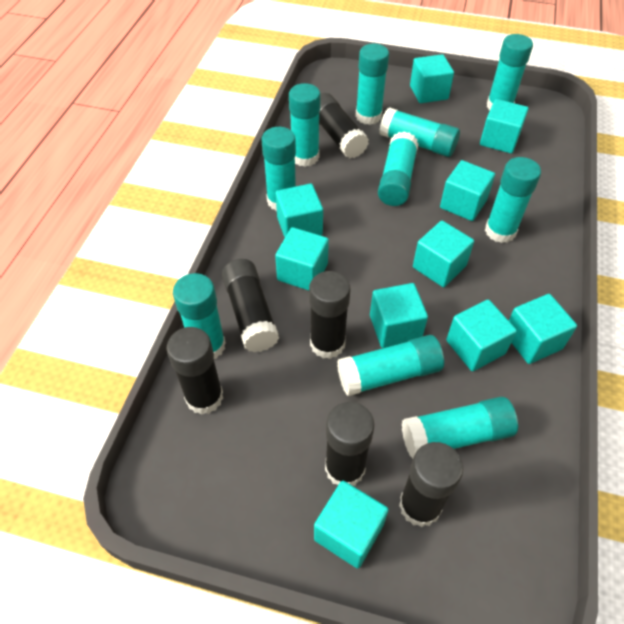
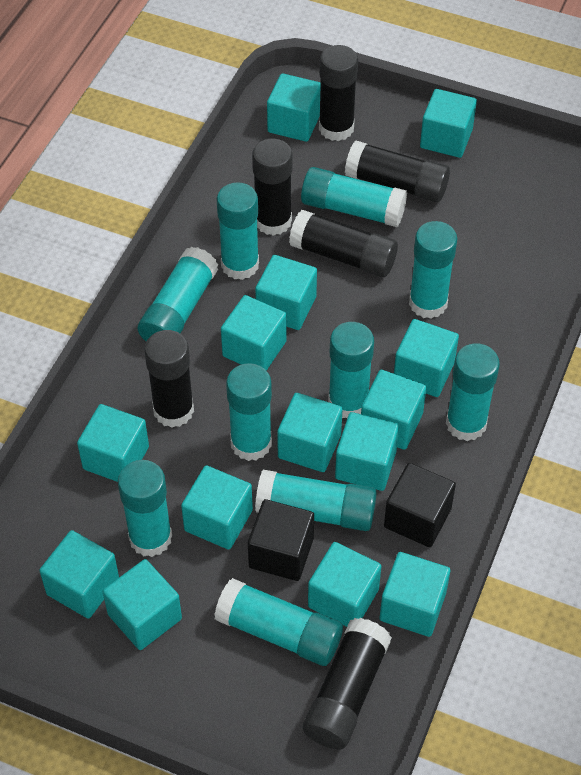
black cube: 0 -> 2
turquoise cube: 10 -> 14

